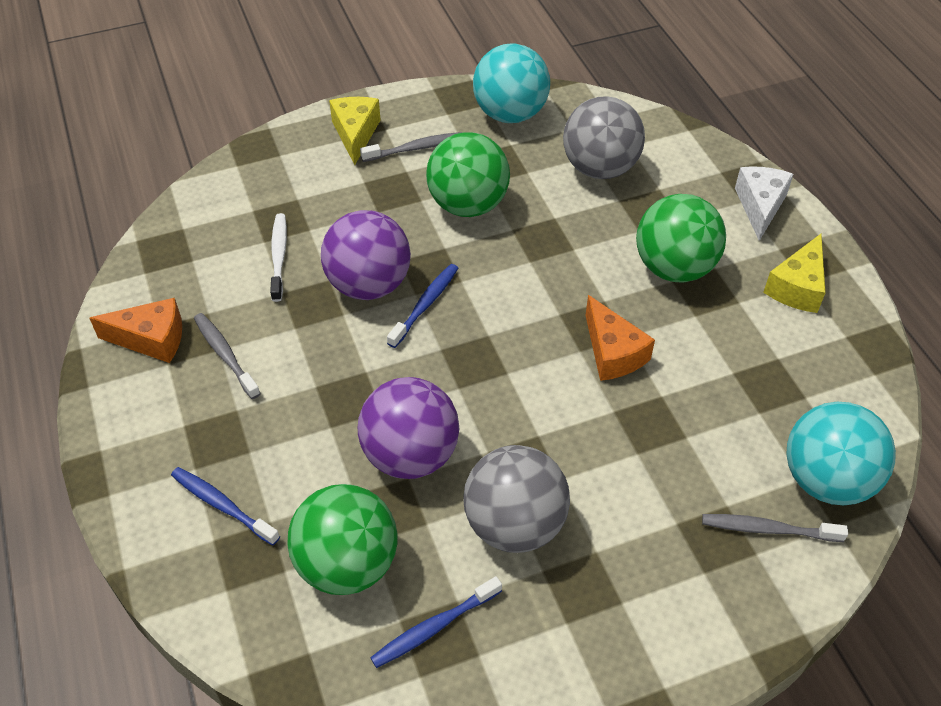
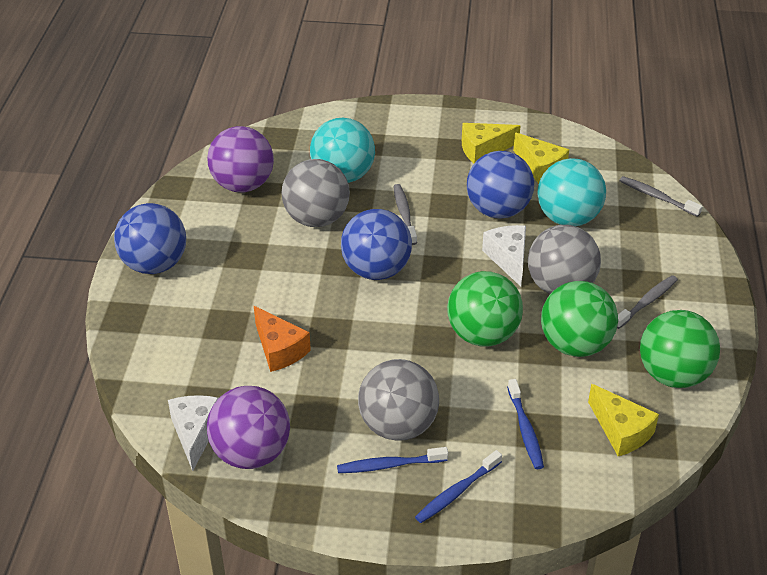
blue ball: 0 -> 3
grey ball: 2 -> 3
orange cheese: 2 -> 1
white cheese: 1 -> 2
white toothbrush: 1 -> 0
yellow cheese: 2 -> 3

